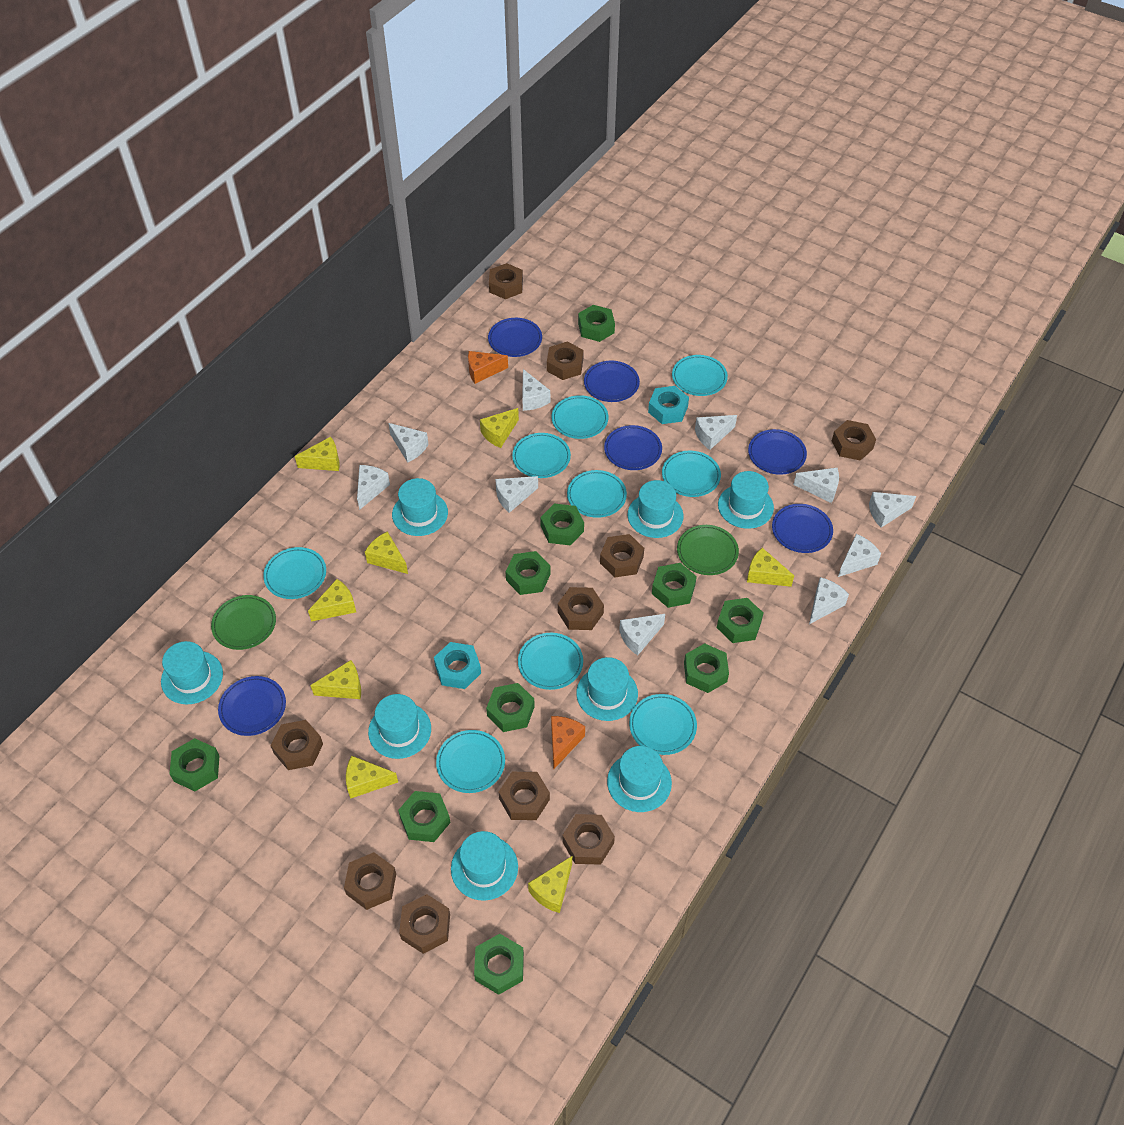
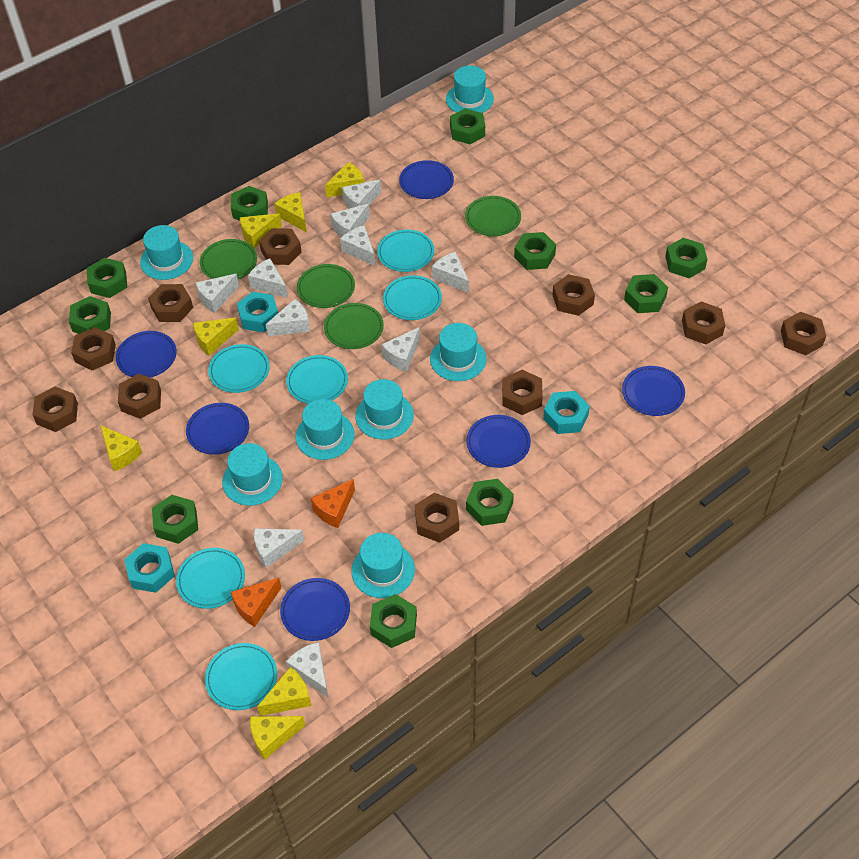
green plate: 2 -> 4
turquoise hat: 8 -> 7
turquoise nut: 2 -> 3
turquoise plate: 9 -> 6
yellow cheese: 8 -> 7

